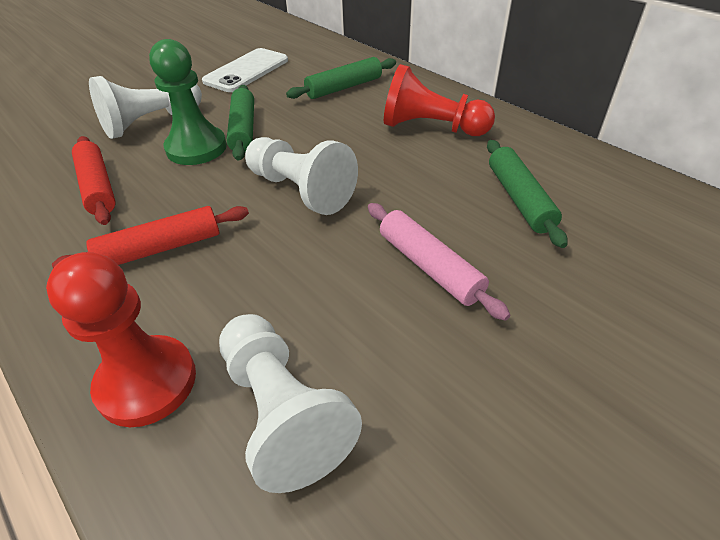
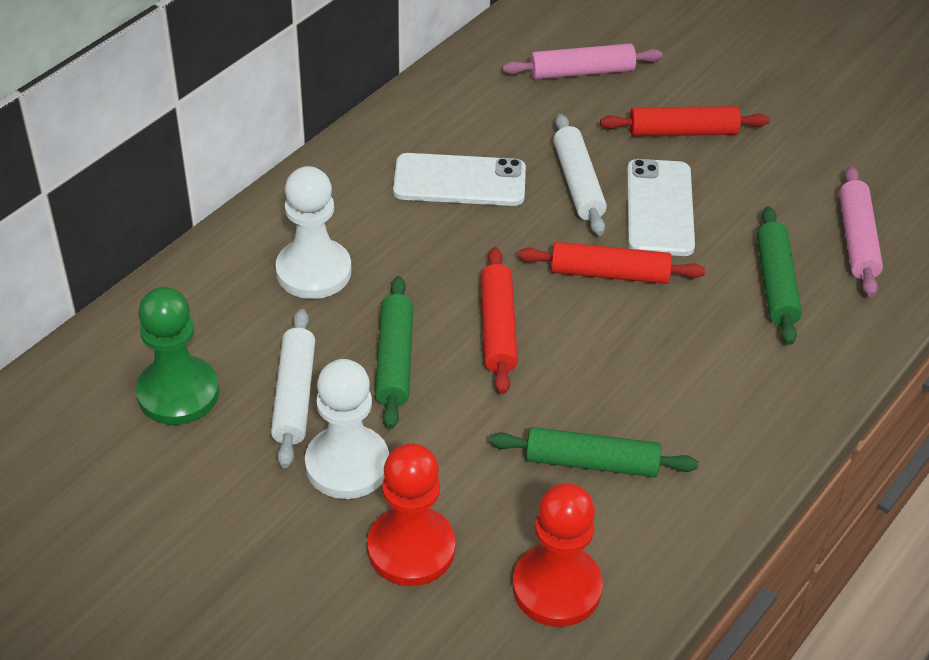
pink rolling pin: 1 -> 2
red rolling pin: 2 -> 3
white pawn: 3 -> 2
white phone: 1 -> 2
white rolling pin: 0 -> 2

